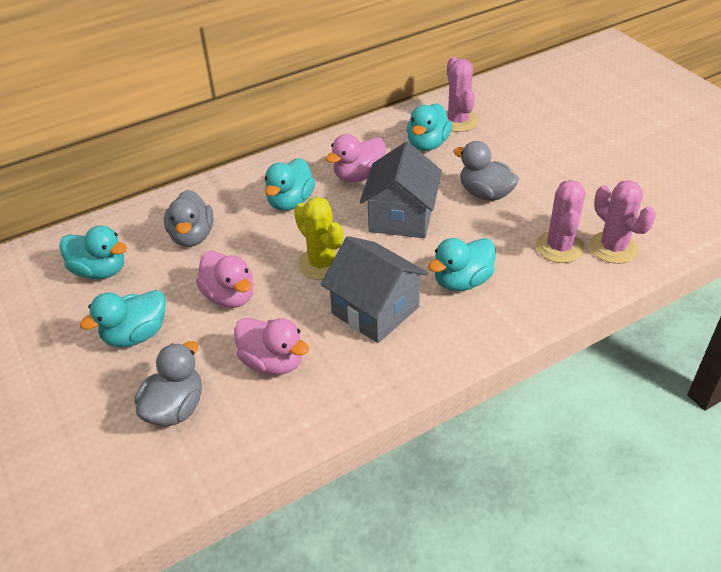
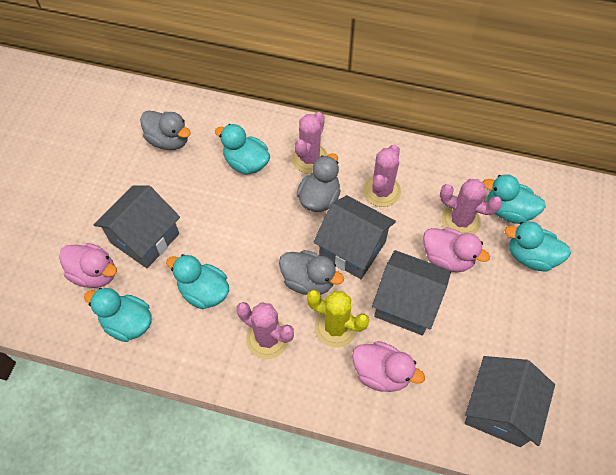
grey house: 2 -> 4
pink cactus: 3 -> 4

